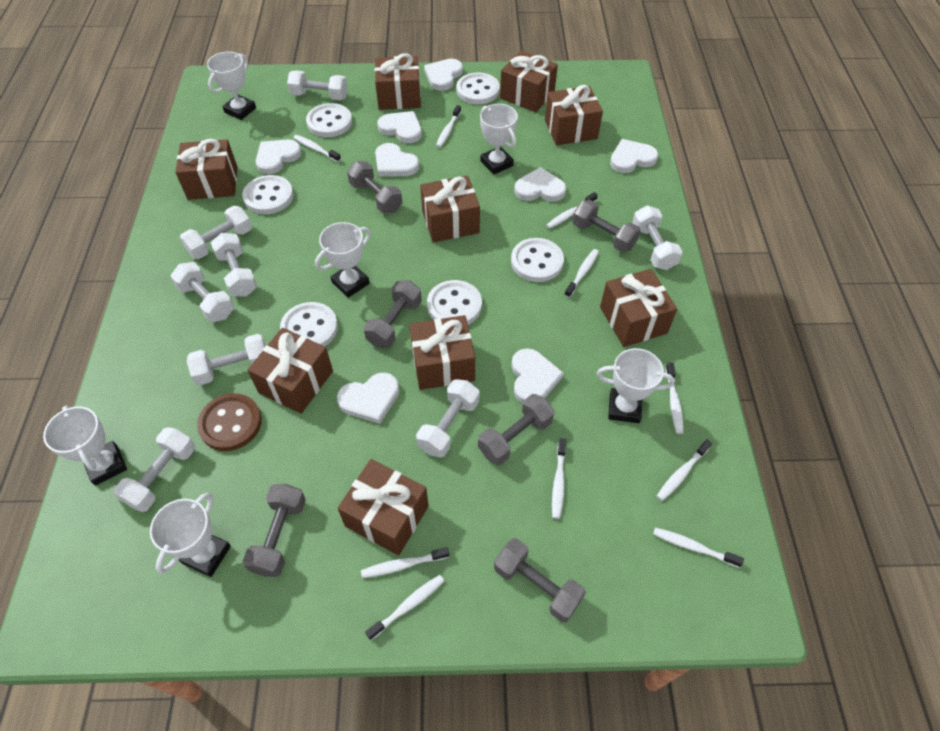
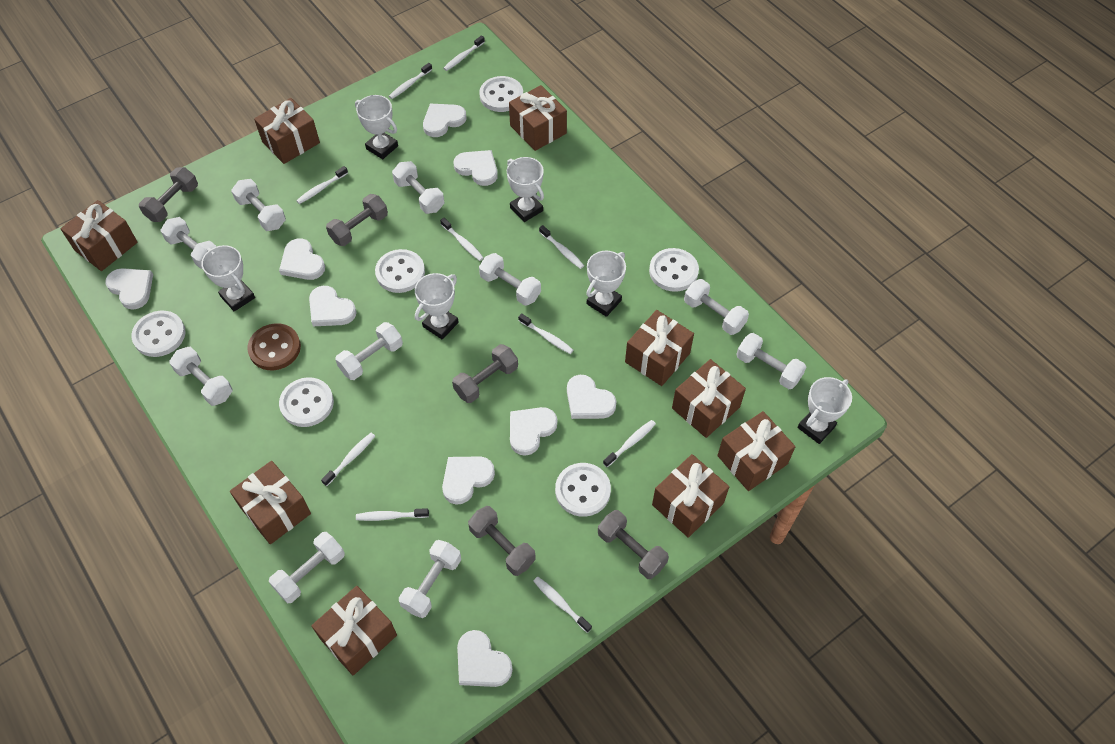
grey dumbbell: 6 -> 5
white dumbbell: 8 -> 10
white heart: 8 -> 9

